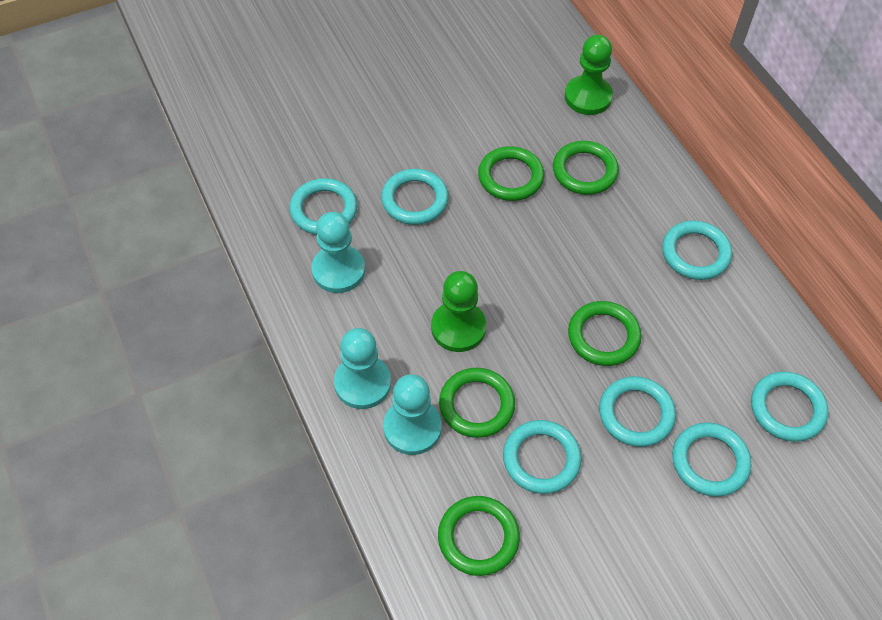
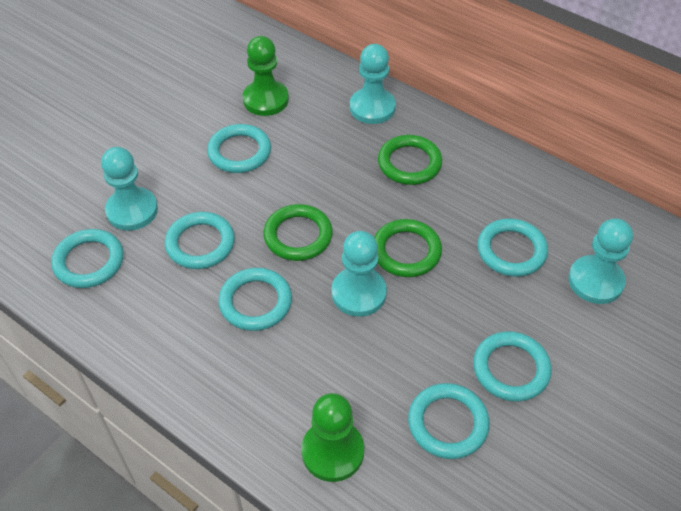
green ring: 5 -> 3
turquoise pawn: 3 -> 4

